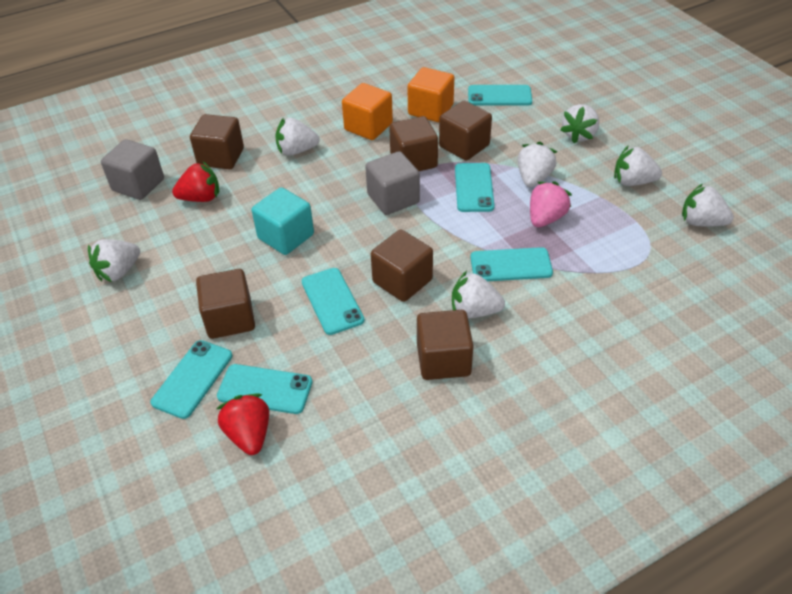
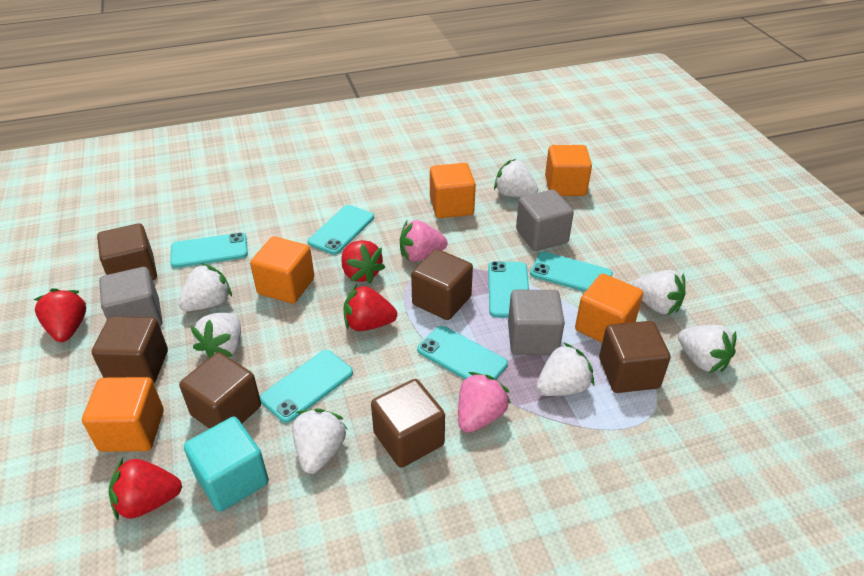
grey cube: 2 -> 3
orange cube: 2 -> 5
pink strawberry: 1 -> 2
red strawberry: 2 -> 4

